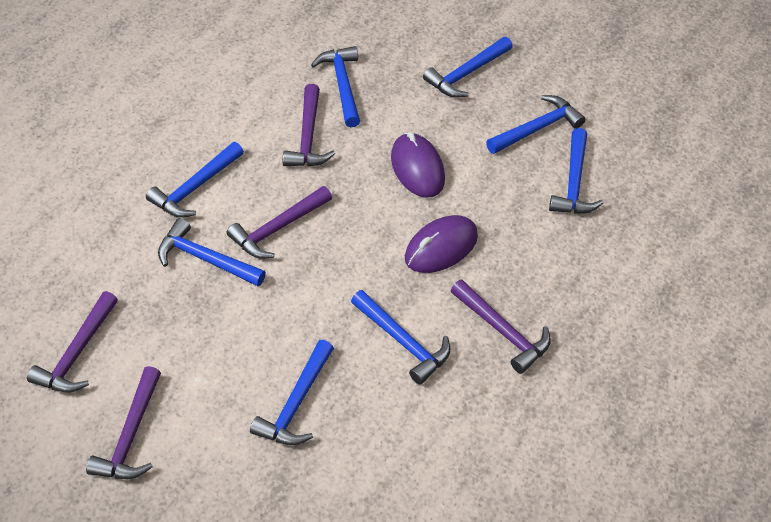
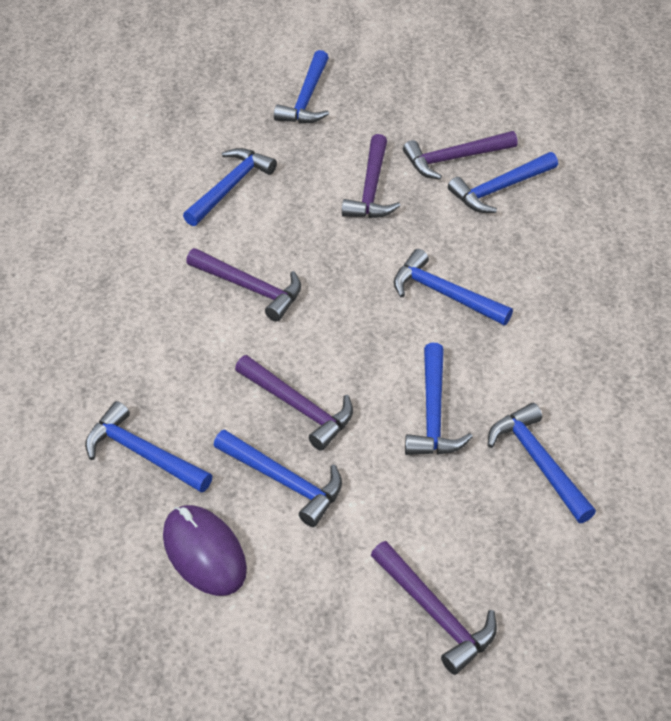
purple mouse: 2 -> 1

